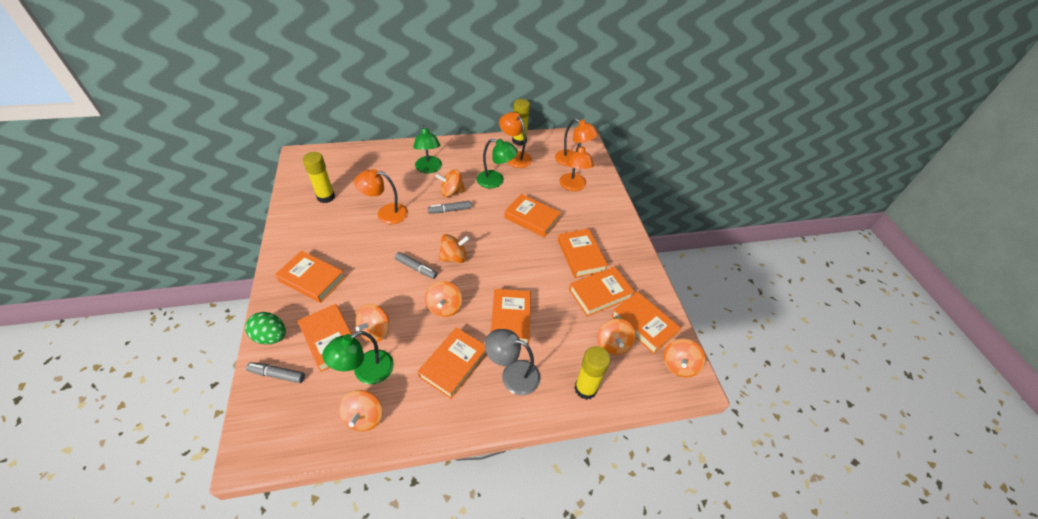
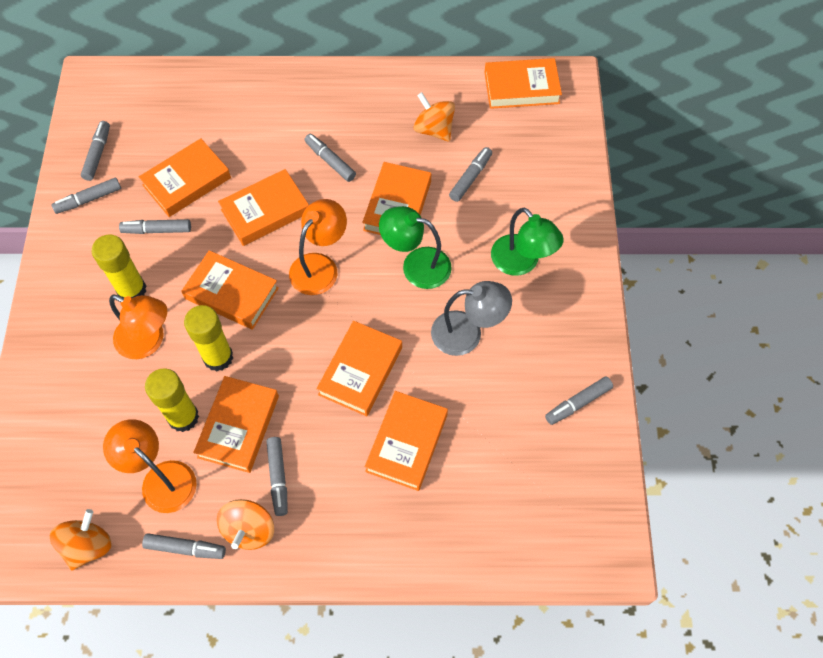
green egg: 1 -> 0
green lamp: 3 -> 2
grey marker: 3 -> 8
orange lamp: 4 -> 3
orange spinning top: 7 -> 3

